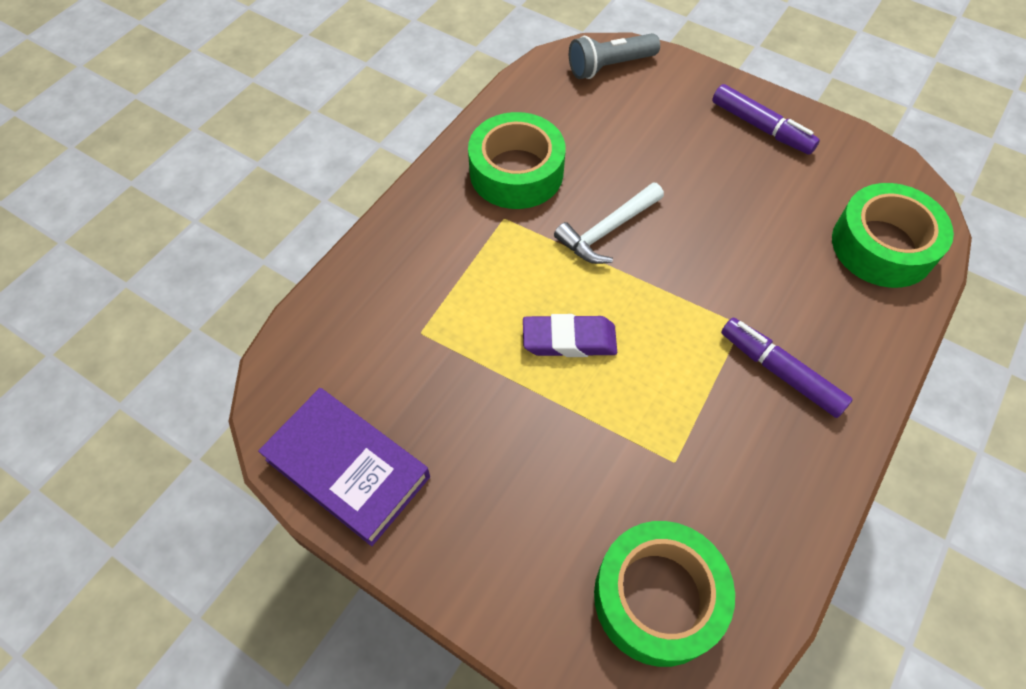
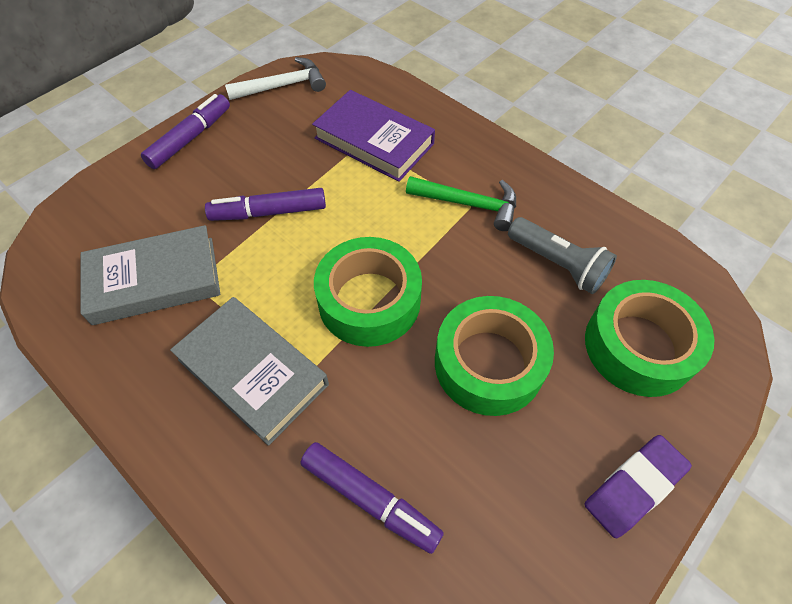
green hammer: 0 -> 1
grey book: 0 -> 2
purple marker: 2 -> 3

